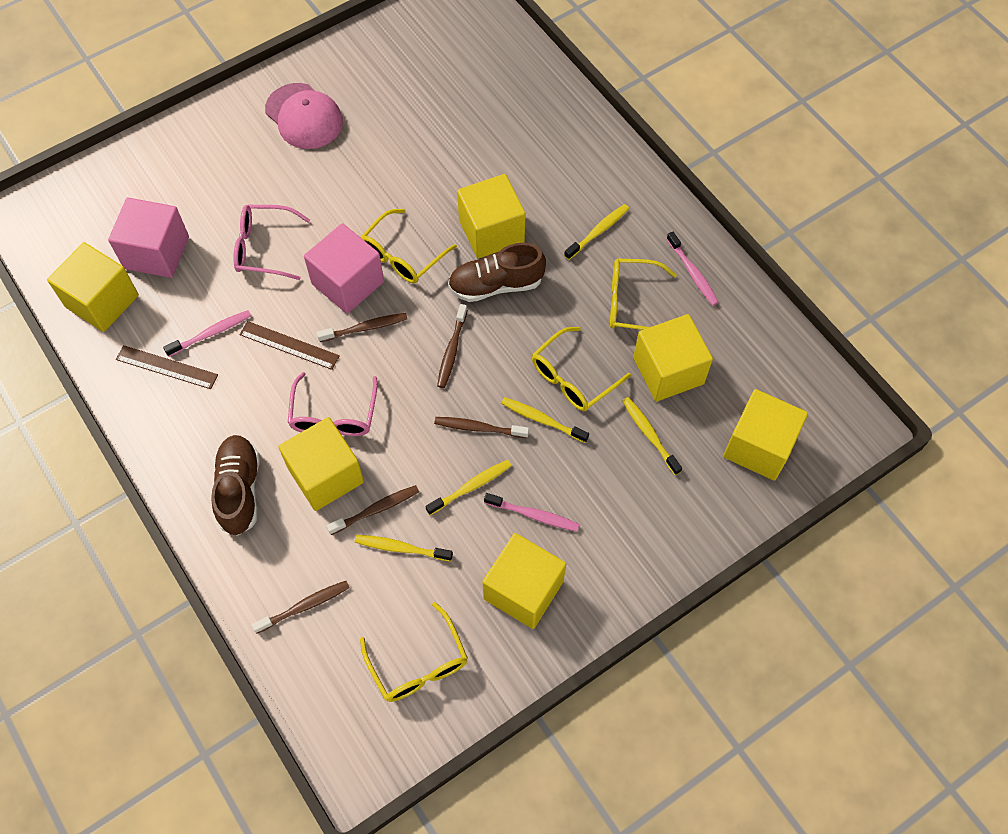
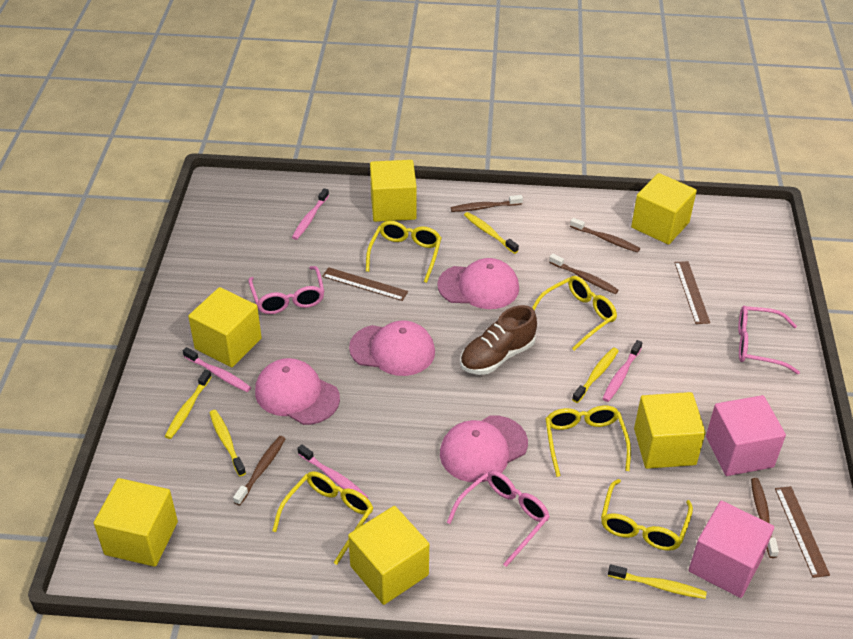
brown ruler: 2 -> 3
brown shoe: 2 -> 1
pink cap: 1 -> 4
pink glasses: 2 -> 3
pink toothbrush: 3 -> 4
yellow glasses: 4 -> 5

